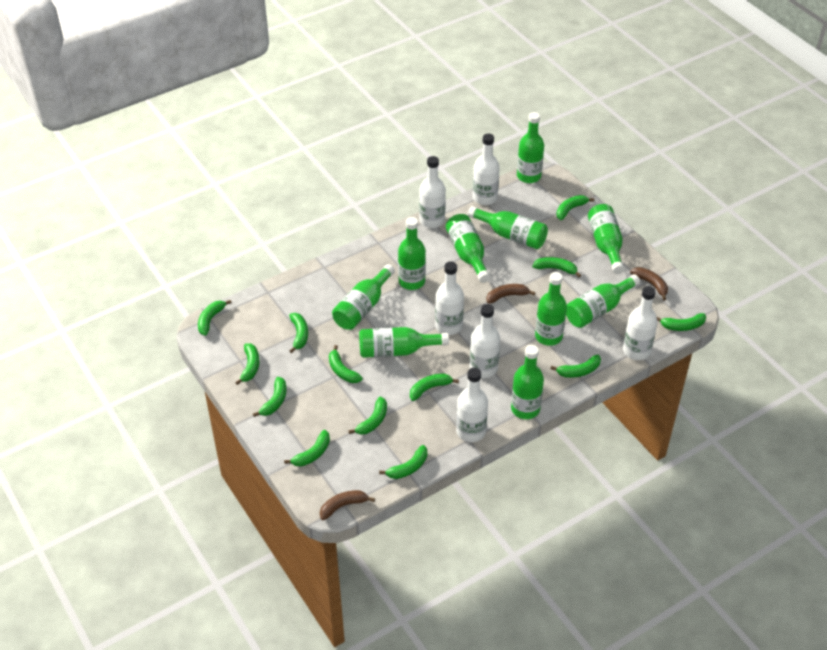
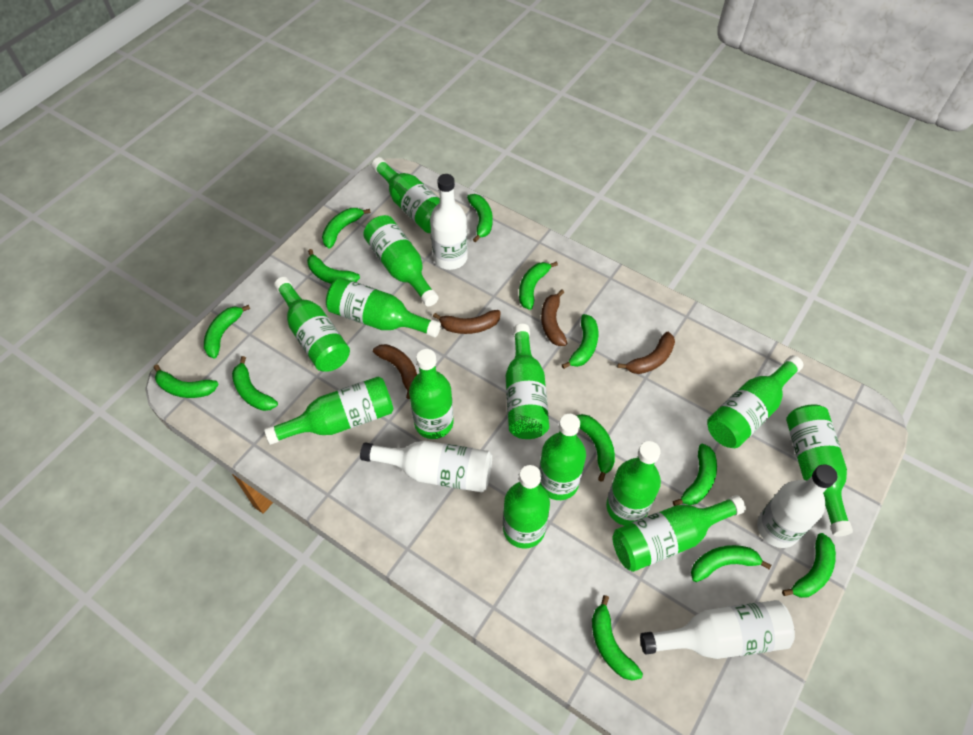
brown banana: 3 -> 4
green bottle: 10 -> 13
white bottle: 6 -> 4

